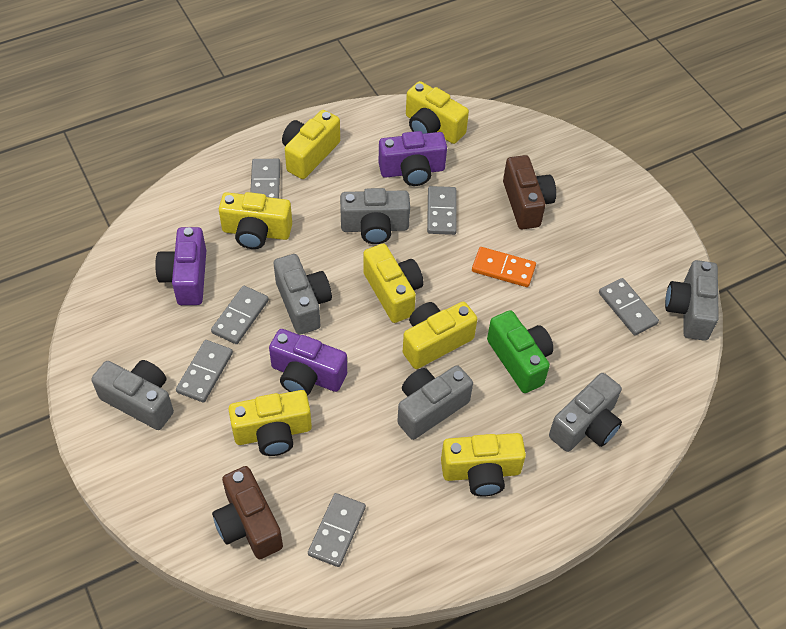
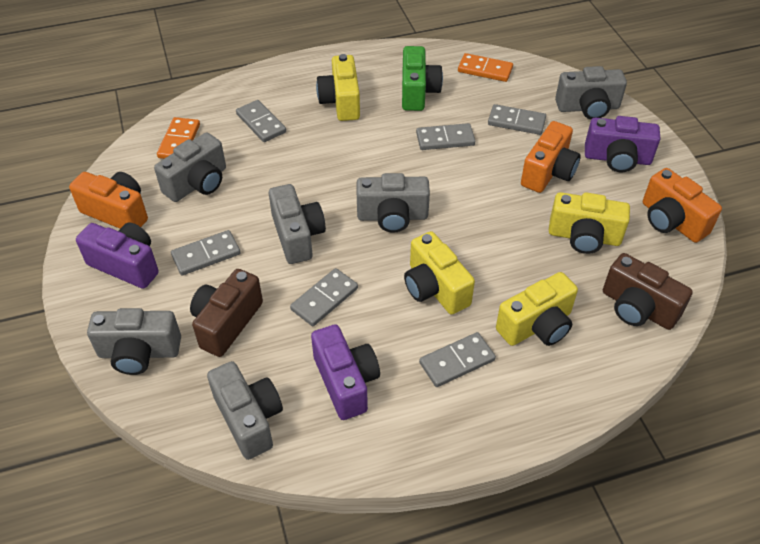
orange camera: 0 -> 3
orange domino: 1 -> 2
yellow camera: 7 -> 4

